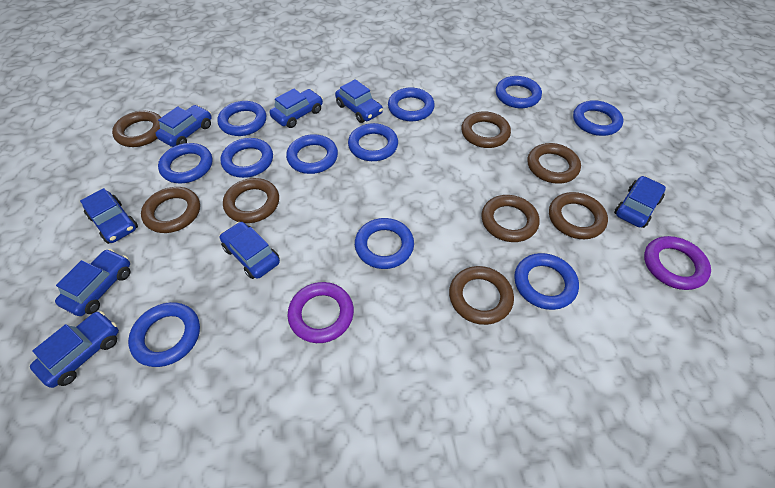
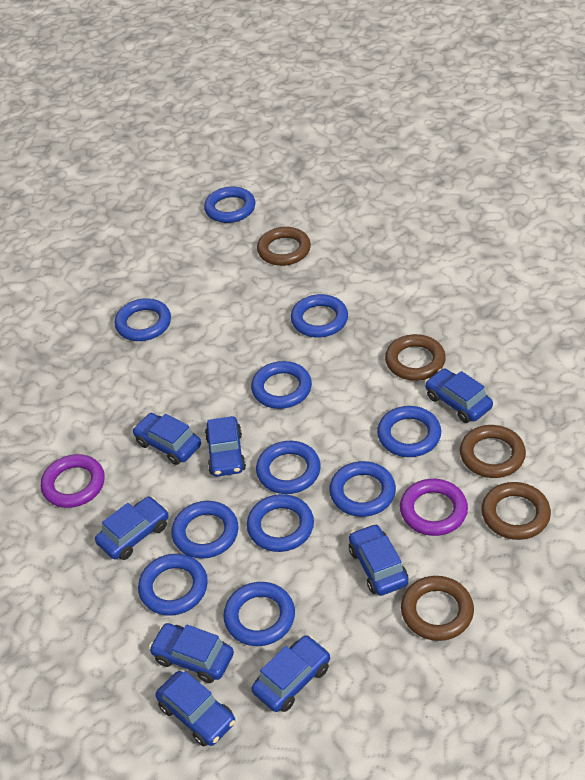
brown ring: 8 -> 5

